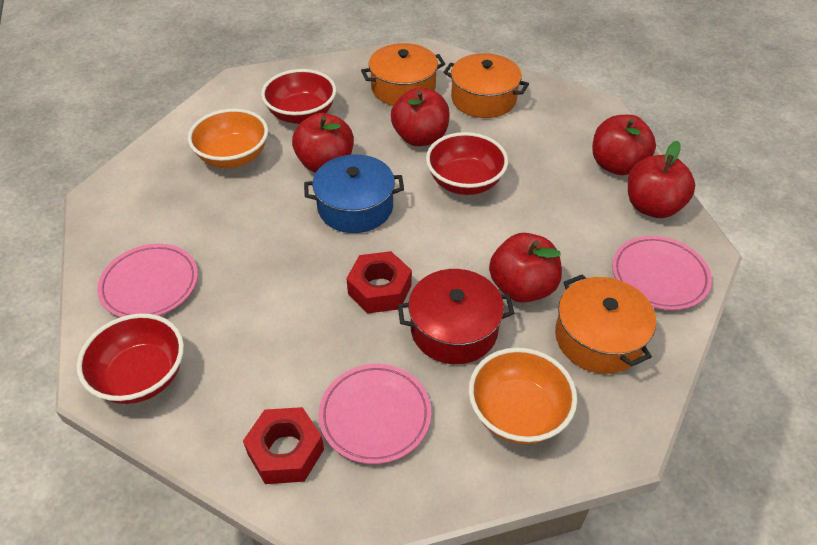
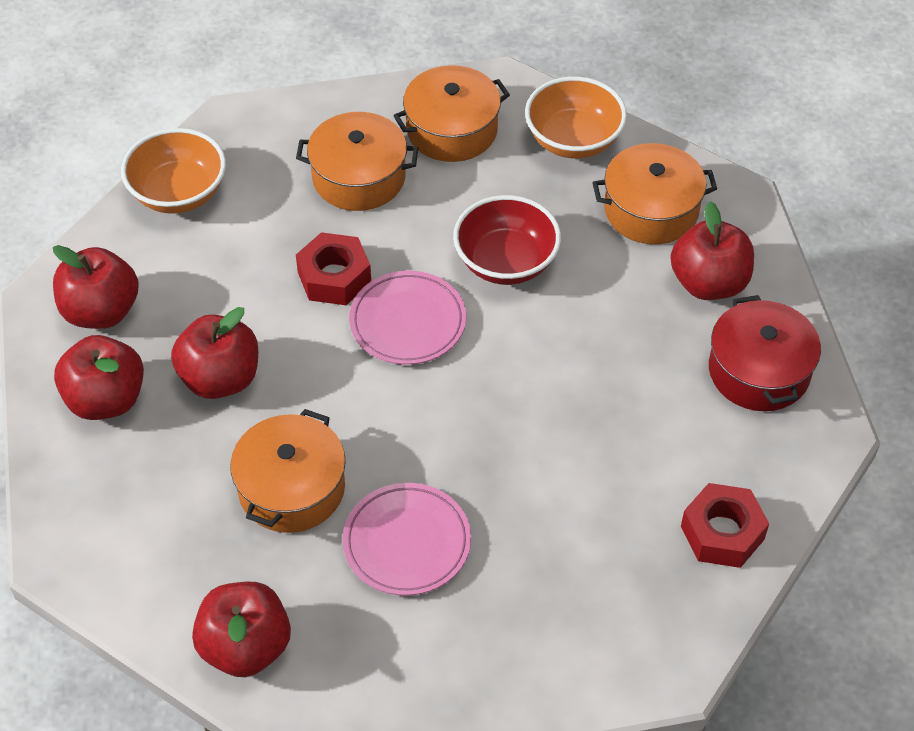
blue pot: 1 -> 0
orange pot: 3 -> 4
pink plate: 3 -> 2
red bowl: 3 -> 1

